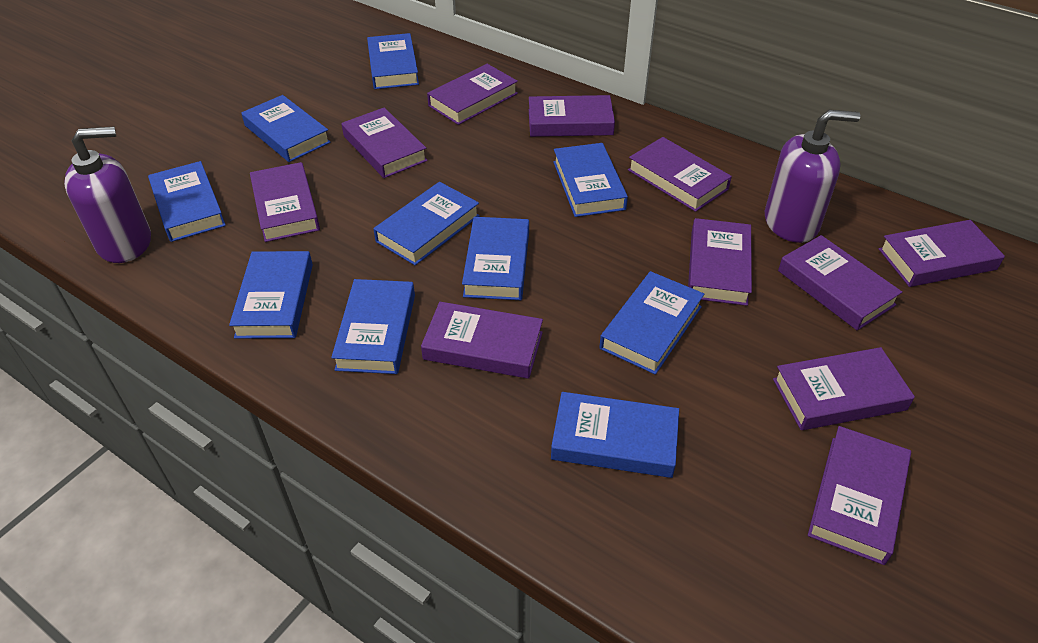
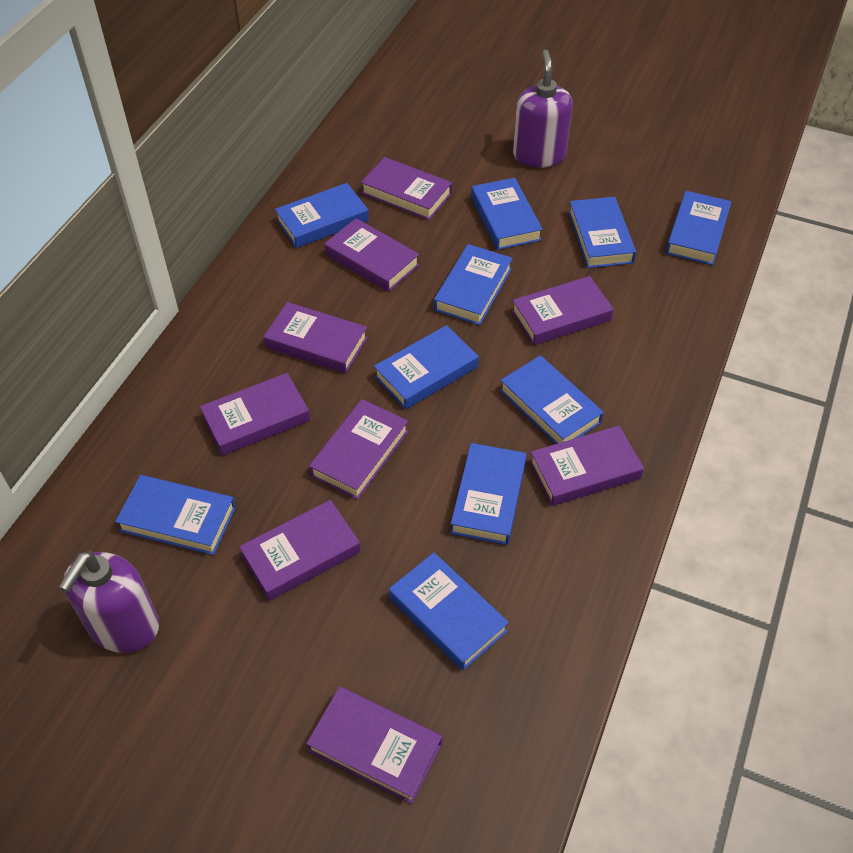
purple book: 11 -> 9

